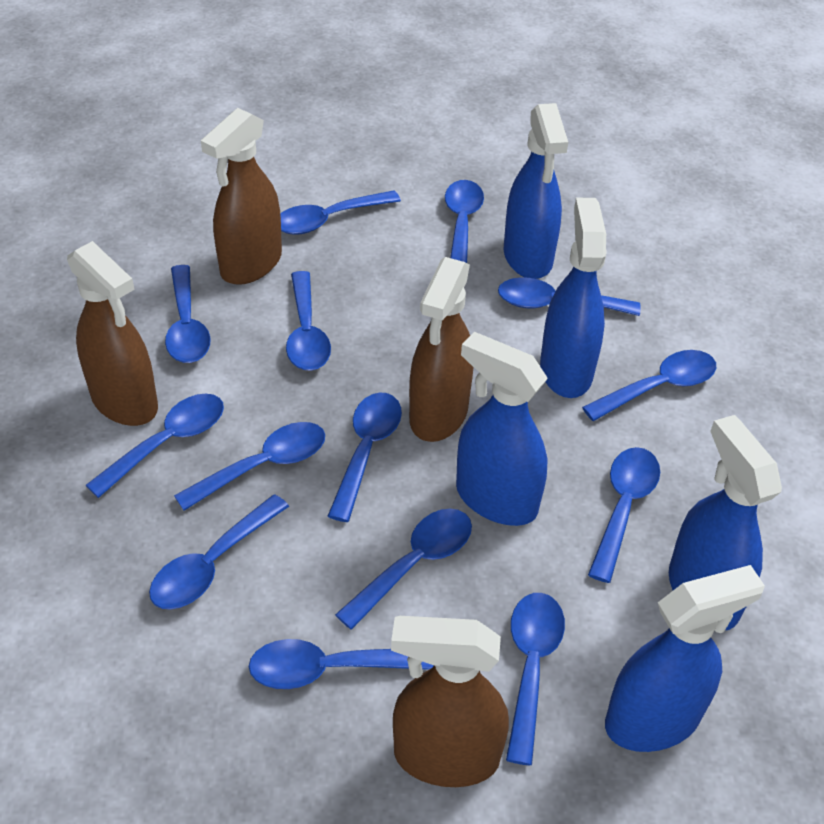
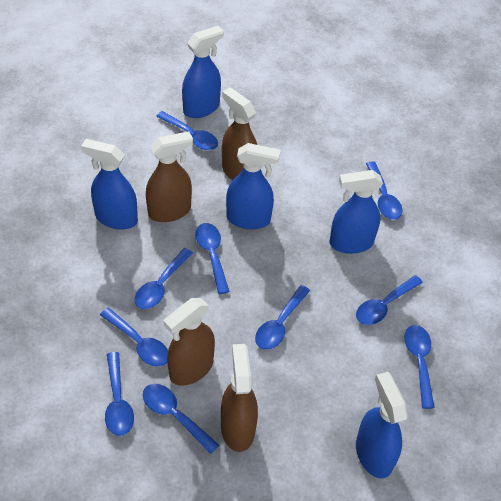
blue spoon: 14 -> 10

